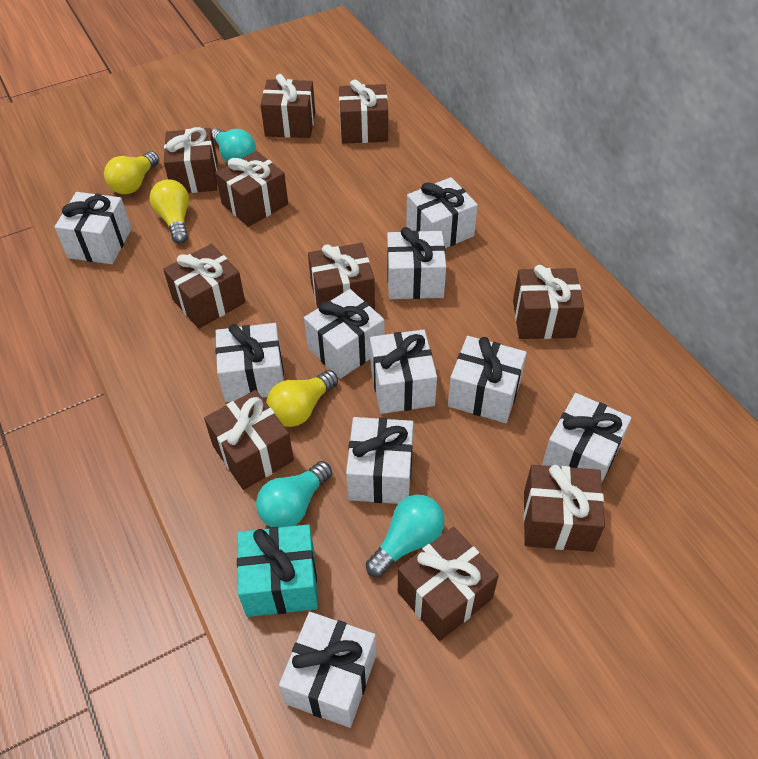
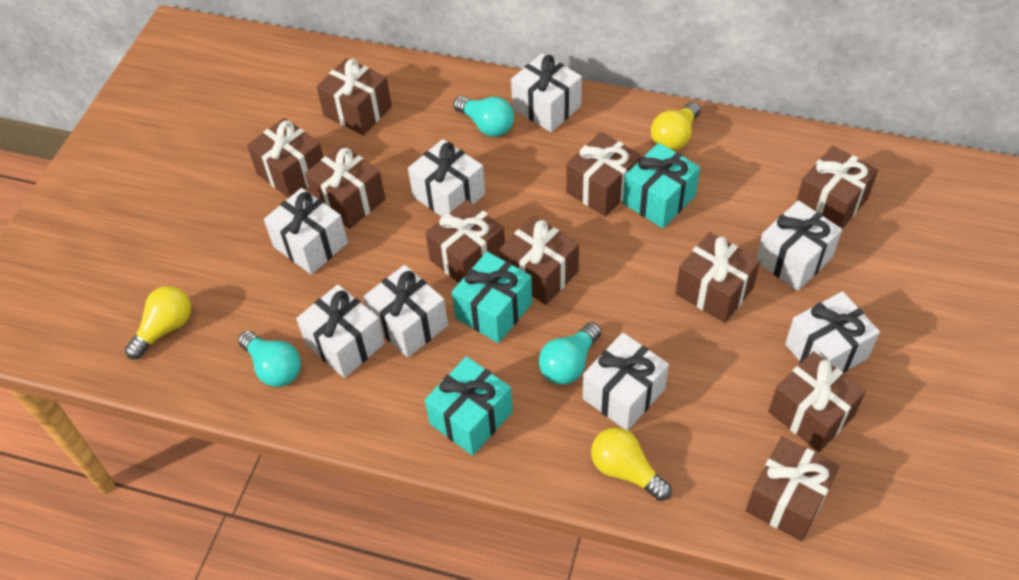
turquoise gift: 1 -> 3
white gift: 10 -> 8

